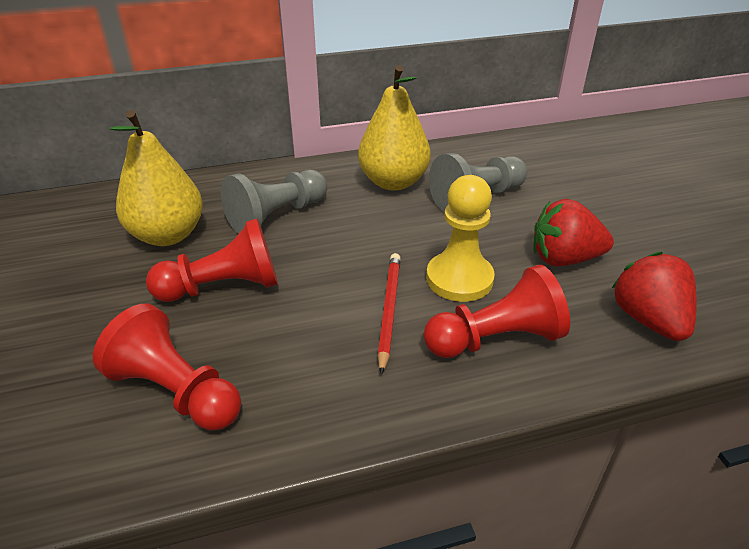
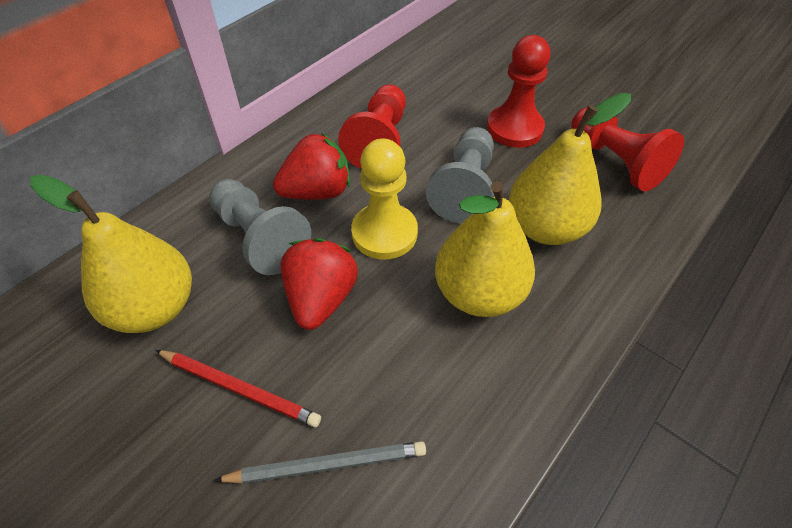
grey pencil: 0 -> 1
yellow pear: 2 -> 3

